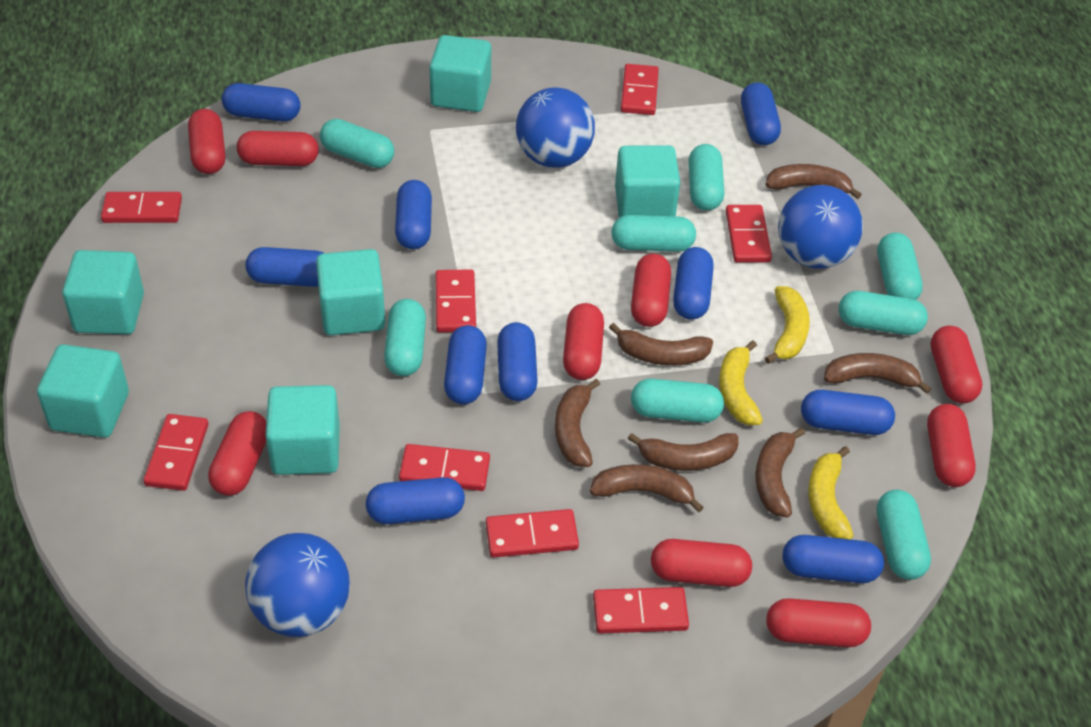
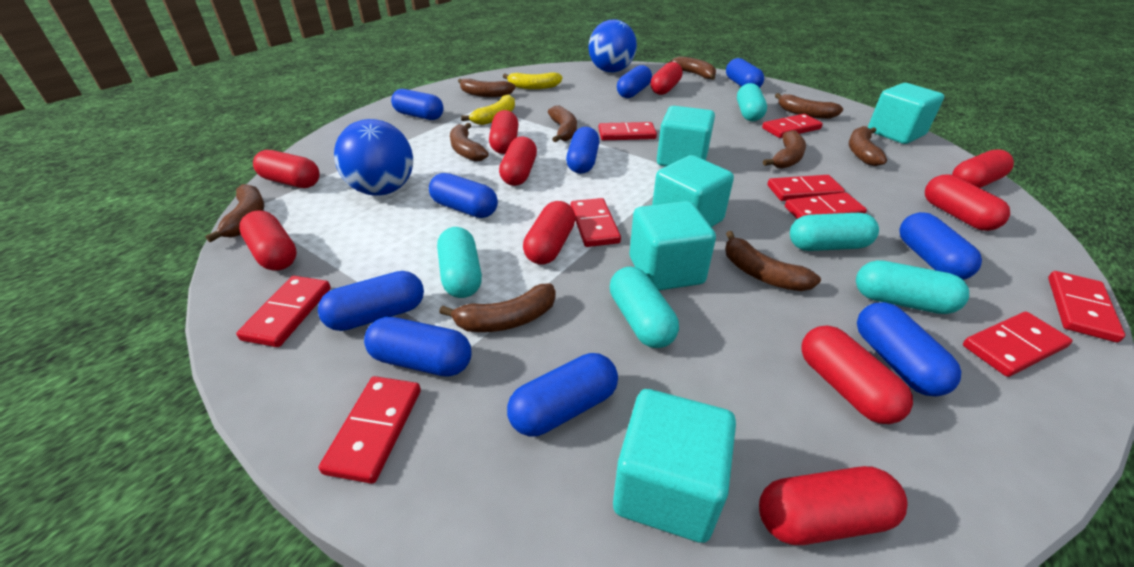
blue ball: 3 -> 2
brown banana: 7 -> 10
red capsule: 9 -> 10
red domino: 8 -> 9
turquoise capsule: 8 -> 5
turquoise cube: 6 -> 5
yellow banana: 3 -> 2

